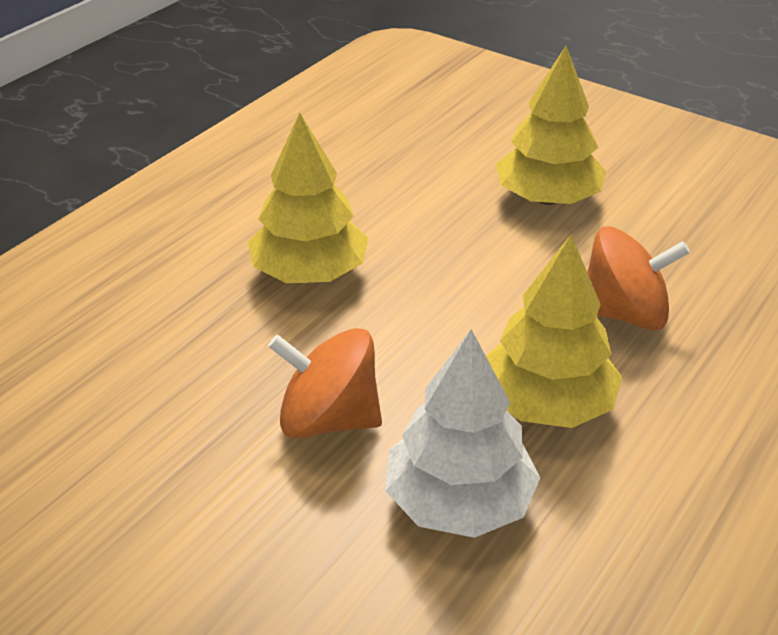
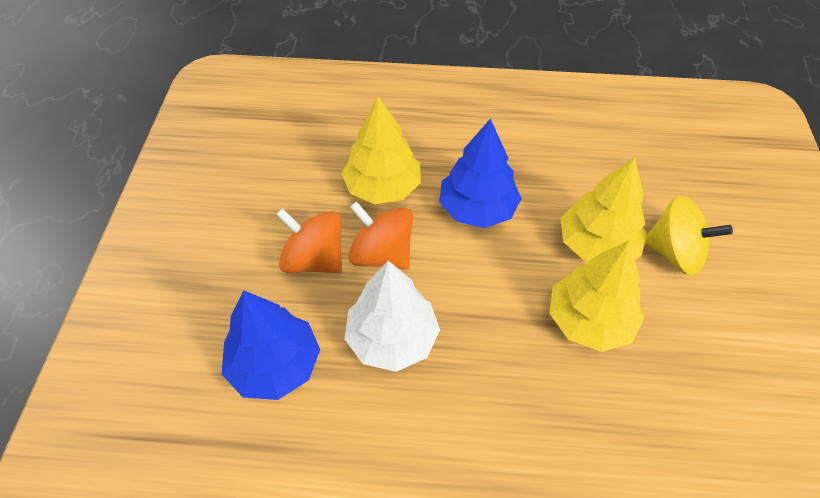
blue tree: 0 -> 2
yellow spinning top: 0 -> 1

